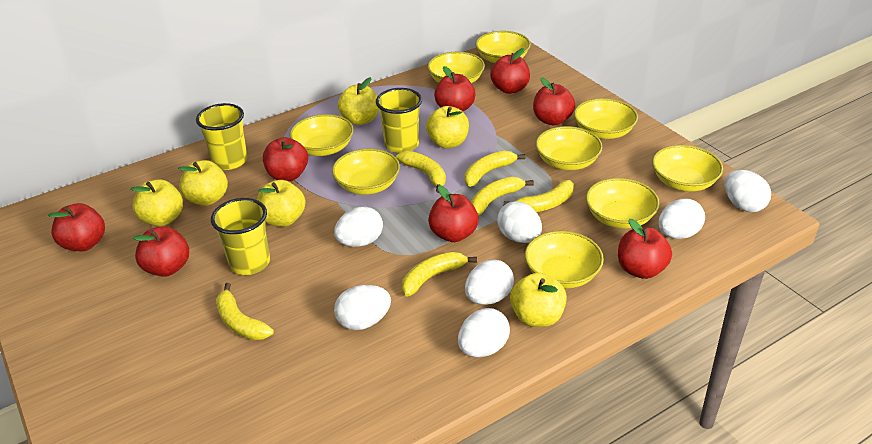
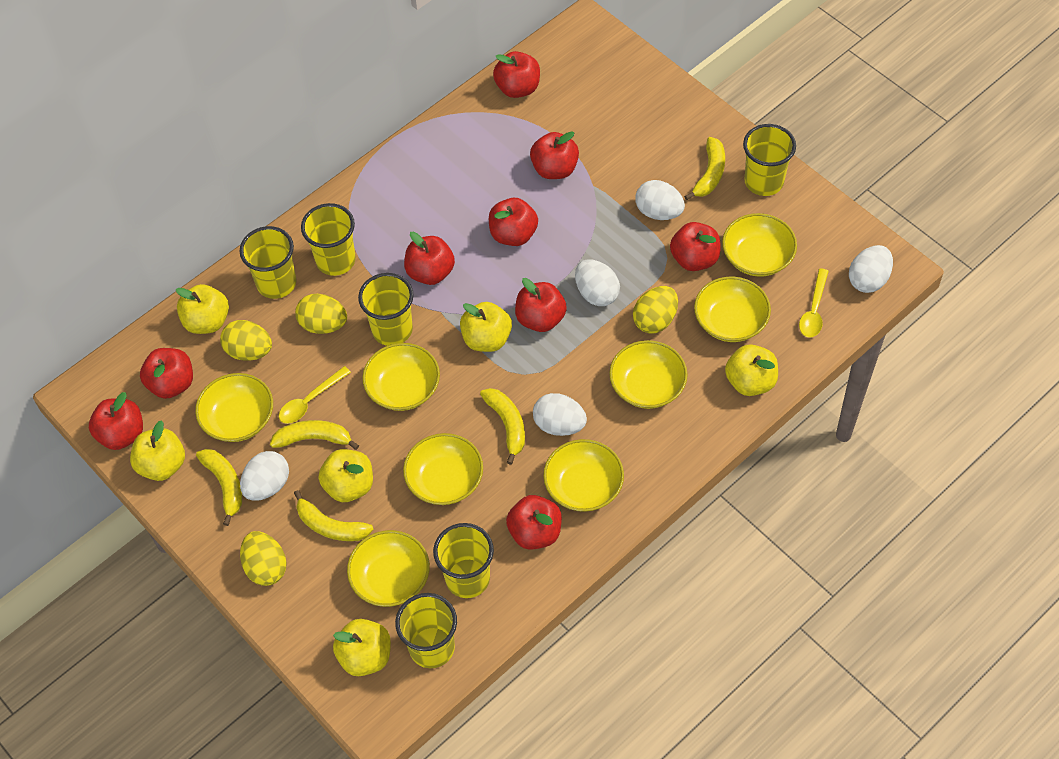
red apple: 8 -> 9
white egg: 7 -> 5
yellow banana: 6 -> 5
yellow bowl: 9 -> 8
yellow cup: 3 -> 6
yellow egg: 0 -> 4
yellow spoon: 0 -> 2

